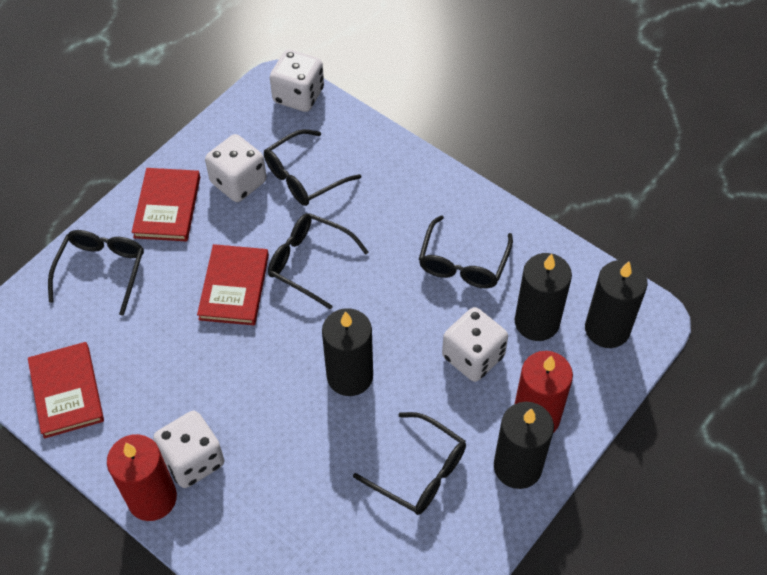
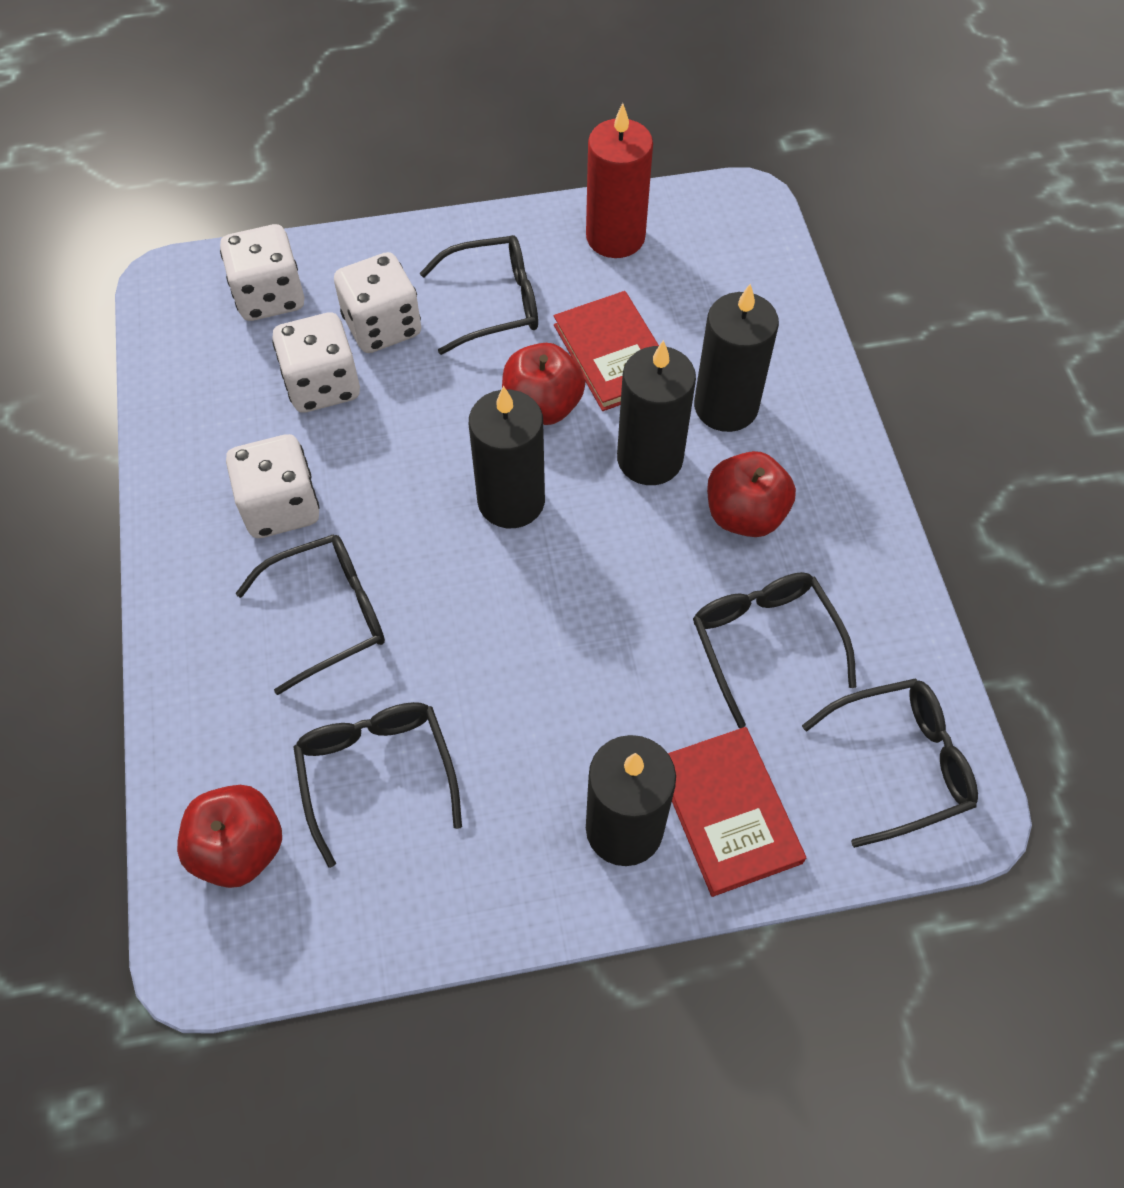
red apple: 0 -> 3
red book: 3 -> 2
red candle: 2 -> 1

